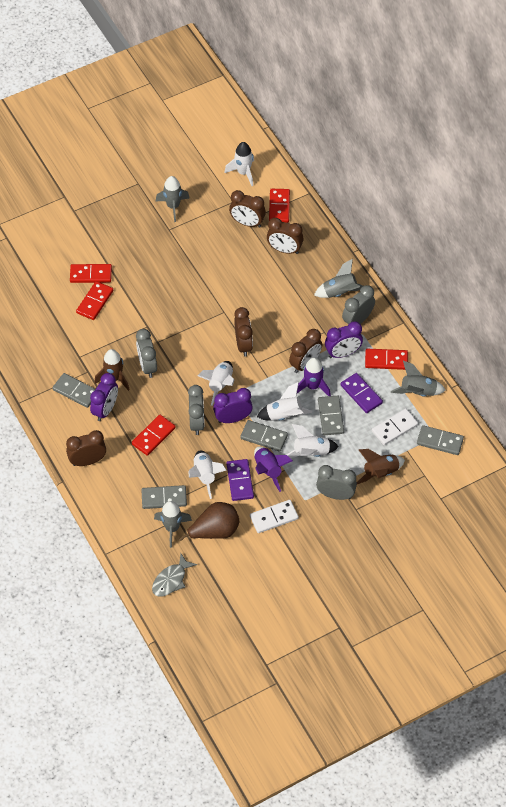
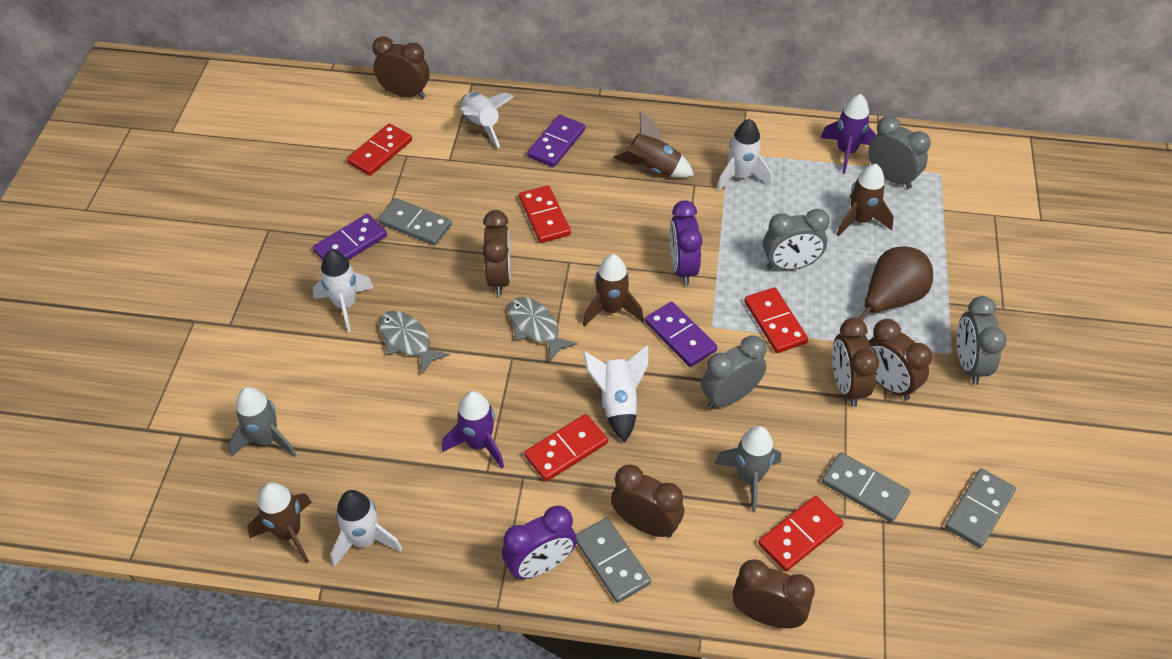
brown clock: 5 -> 6
brown rocket: 2 -> 4
grey domino: 5 -> 4
grey fish: 1 -> 2
grey rocket: 4 -> 2
purple clock: 3 -> 2
purple domino: 2 -> 3
white domino: 2 -> 0

